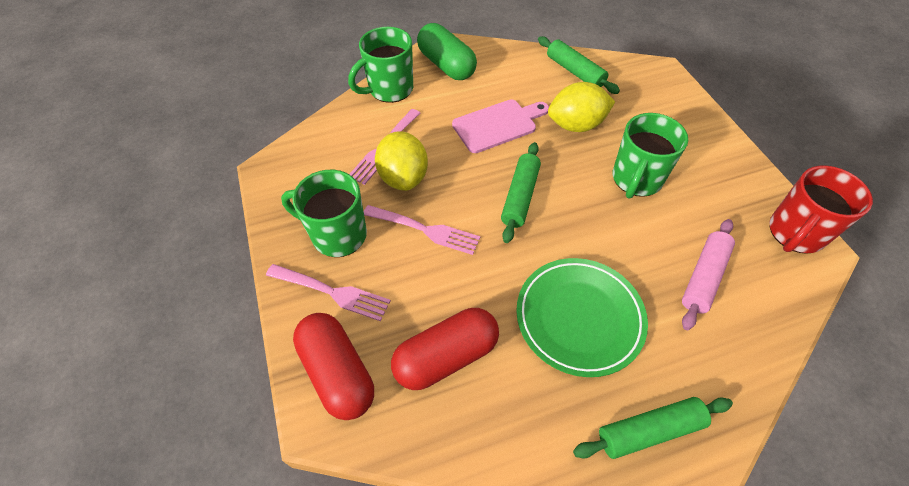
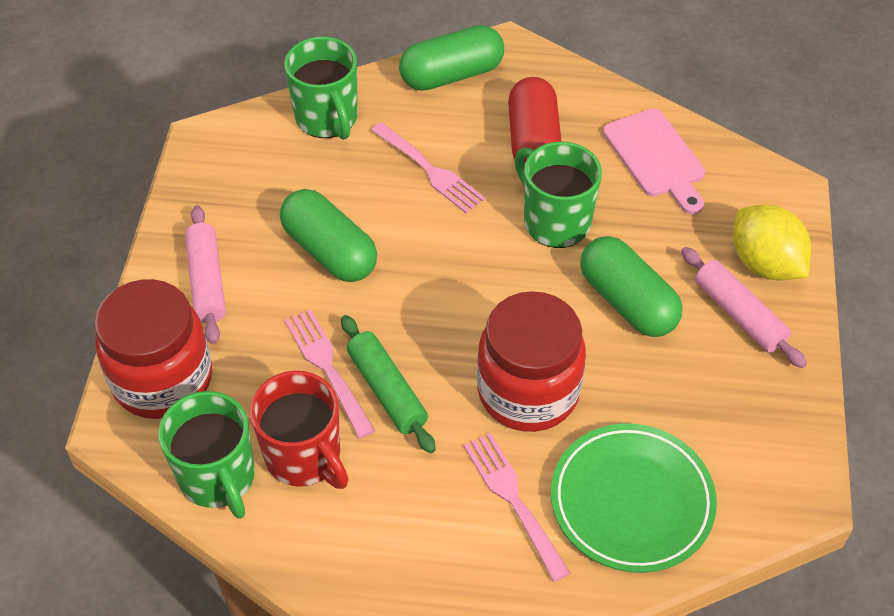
green capsule: 1 -> 3
green rolling pin: 3 -> 1
pink rolling pin: 1 -> 2
red capsule: 2 -> 1
red jar: 0 -> 2
yellow lemon: 2 -> 1

